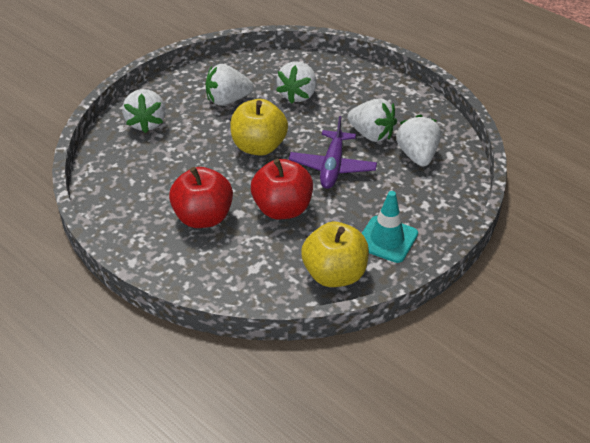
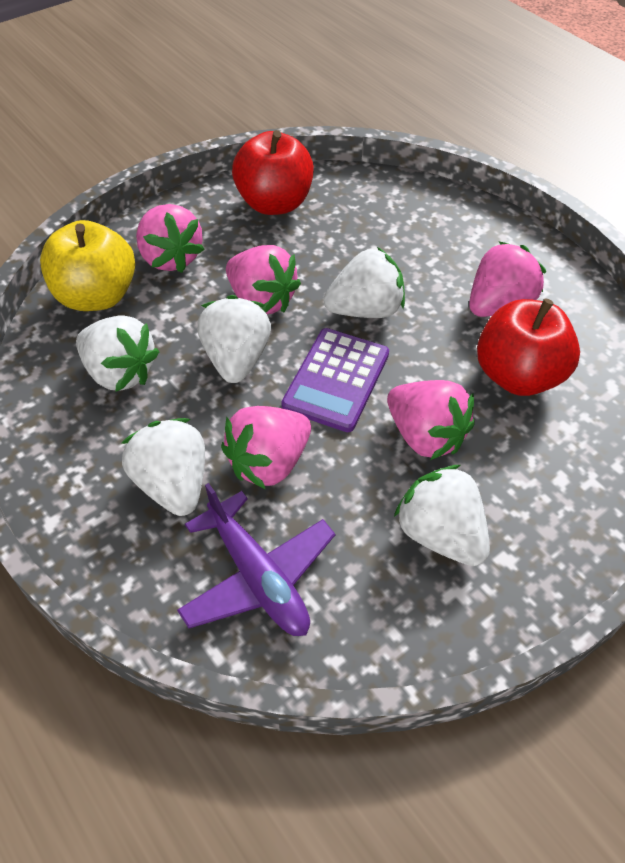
pink strawberry: 0 -> 5
purple calculator: 0 -> 1
turquoise traffic cone: 1 -> 0
yellow apple: 2 -> 1

